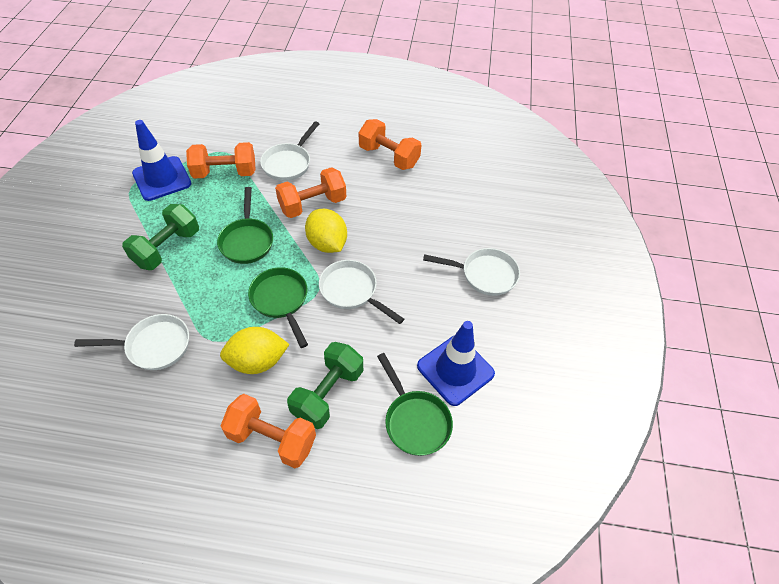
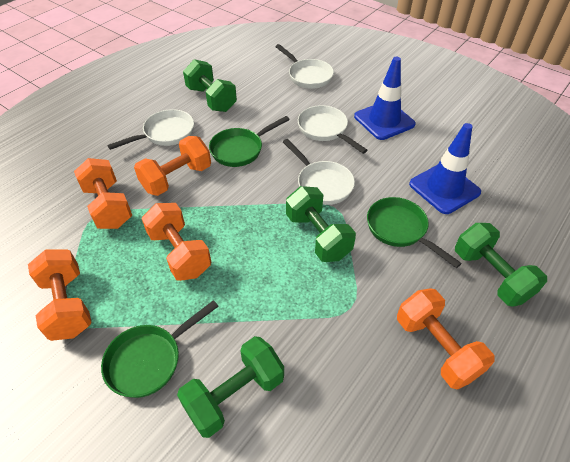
green dumbbell: 2 -> 4
orange dumbbell: 4 -> 5
yellow lemon: 2 -> 0

